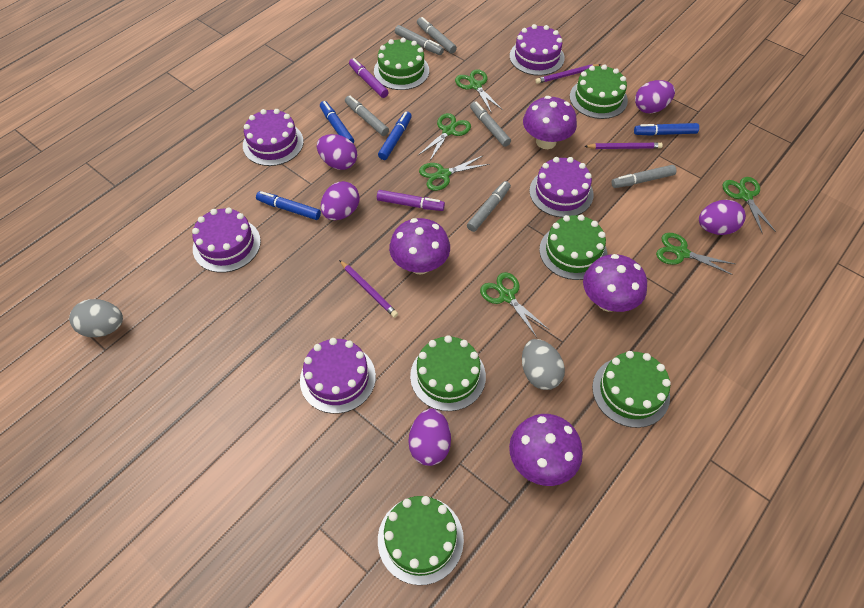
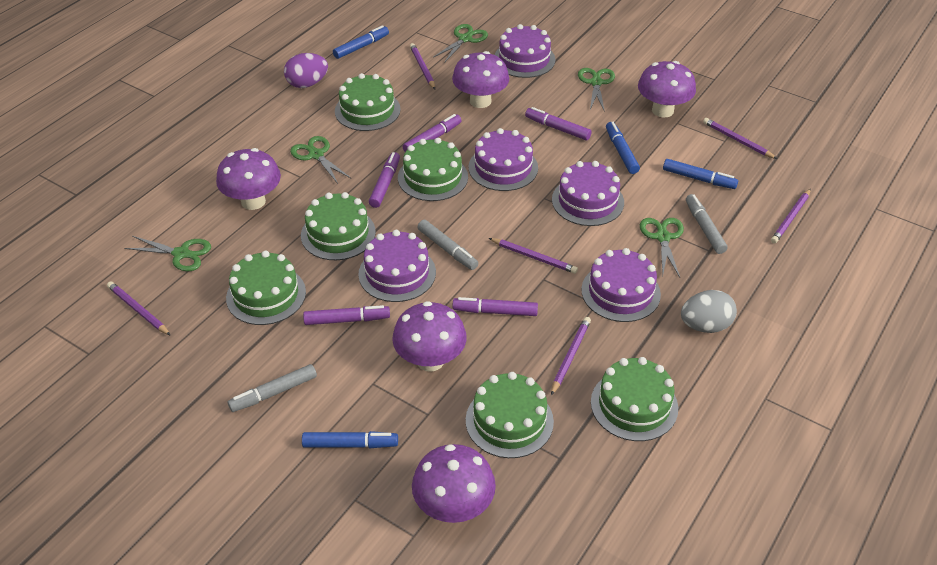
green scissors: 6 -> 5
grey egg: 2 -> 1
grey marker: 6 -> 3
purple egg: 5 -> 1
purple marker: 2 -> 5
purple mushroom: 4 -> 5
purple pencil: 3 -> 6

